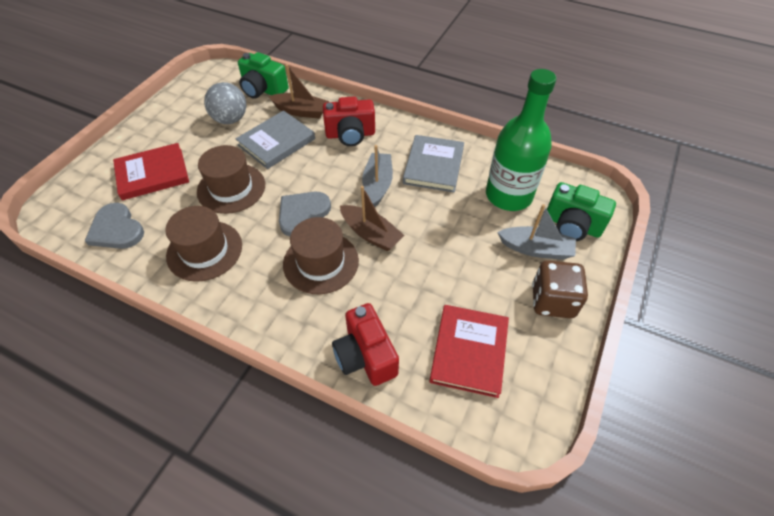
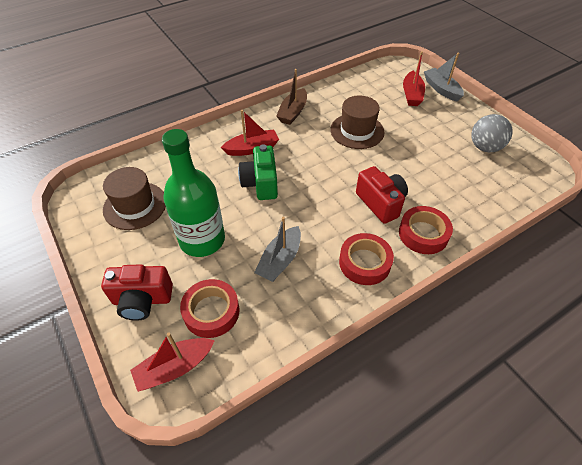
brown boat: 2 -> 1
brown dice: 1 -> 0
brown hat: 3 -> 2
green camera: 2 -> 1
grey book: 2 -> 0
grey heart: 2 -> 0
red boat: 0 -> 3
red book: 2 -> 0
red tape: 0 -> 3

